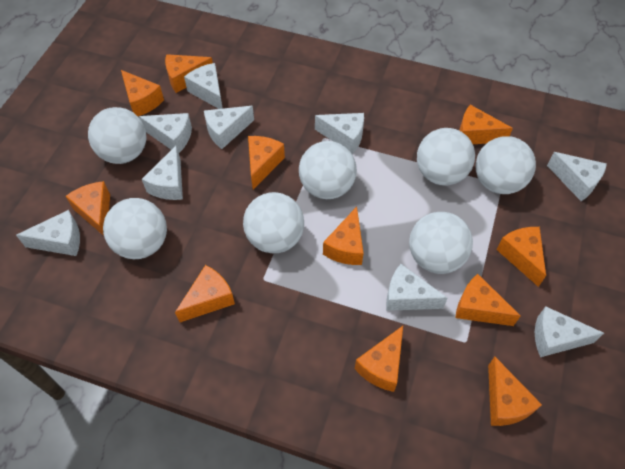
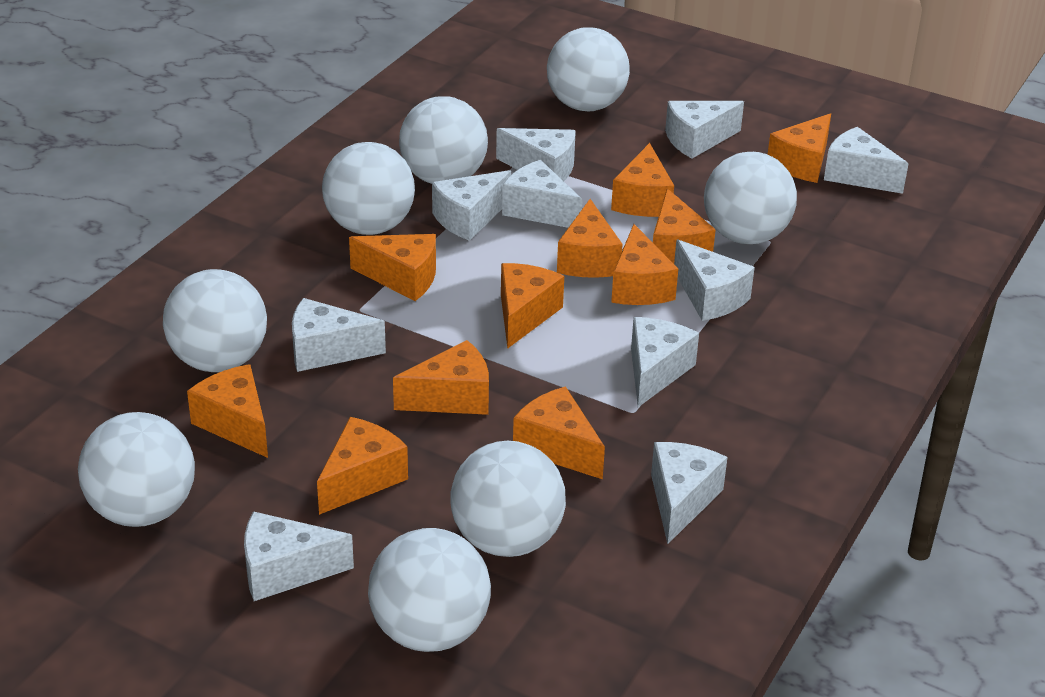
white ball: 7 -> 8
white cheese: 9 -> 10

